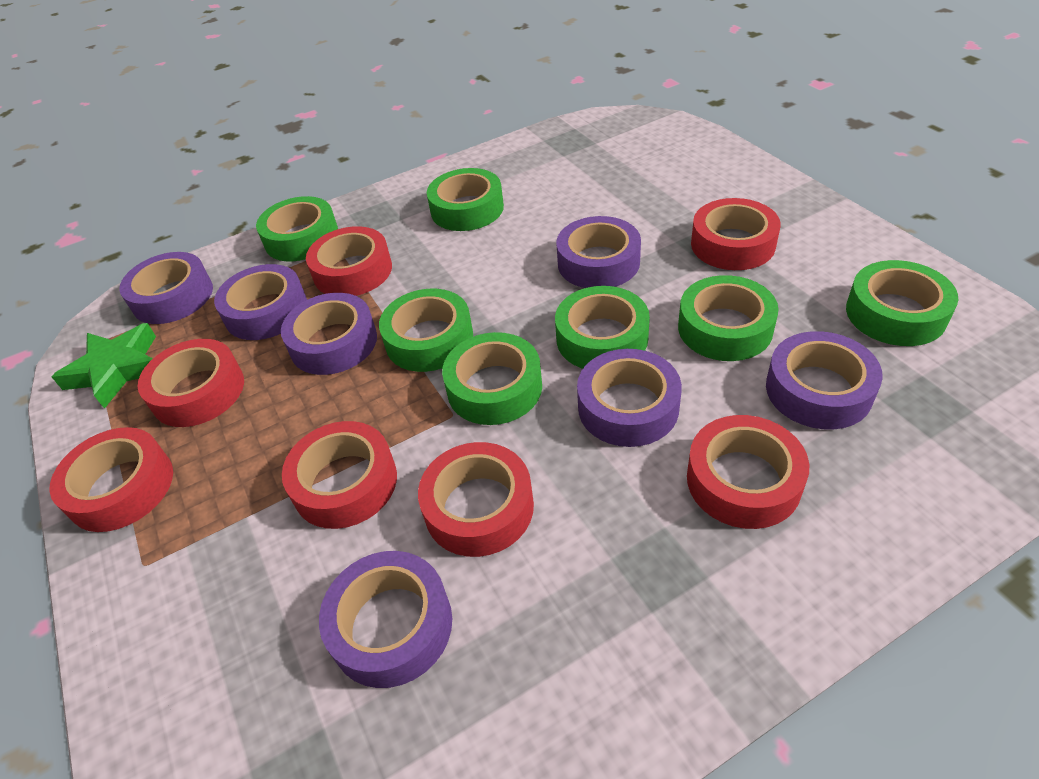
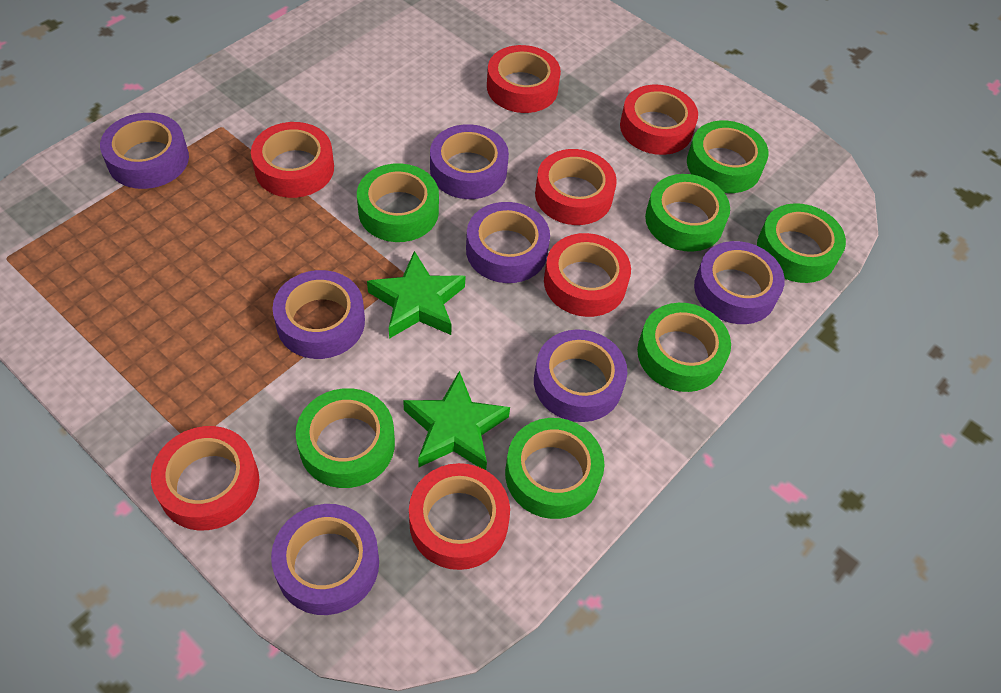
green star: 1 -> 2

